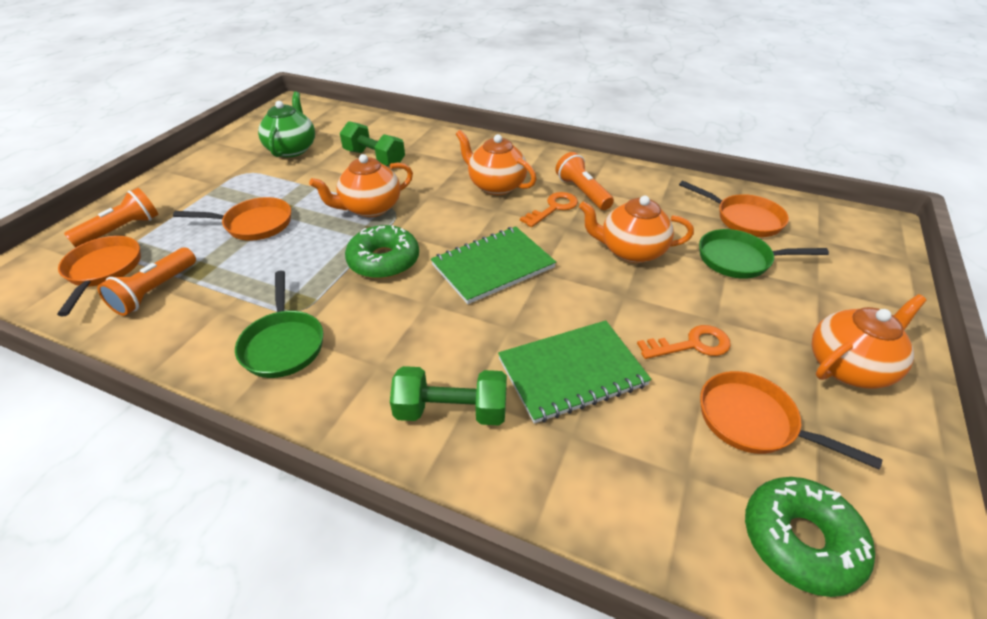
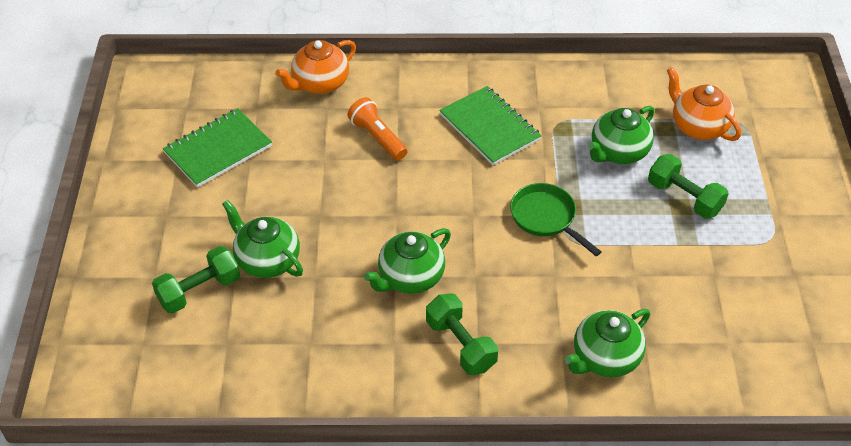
green donut: 2 -> 0
green dumbbell: 2 -> 3
green pan: 2 -> 1
green teapot: 1 -> 4
orange flashlight: 3 -> 1
orange key: 2 -> 0
orange pan: 4 -> 0
orange teapot: 4 -> 2

